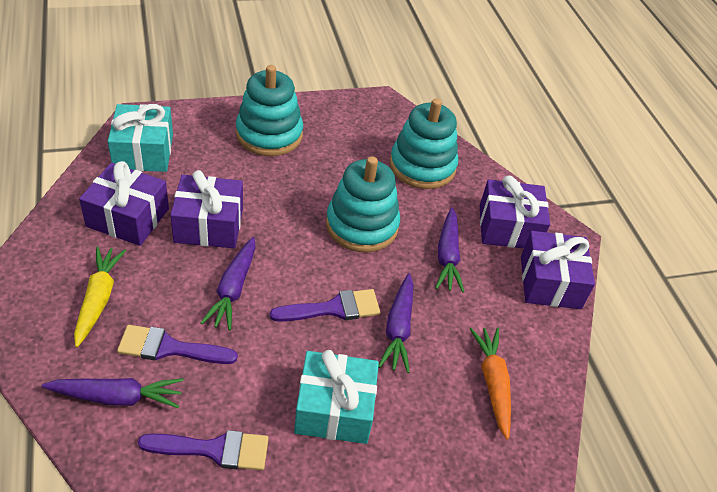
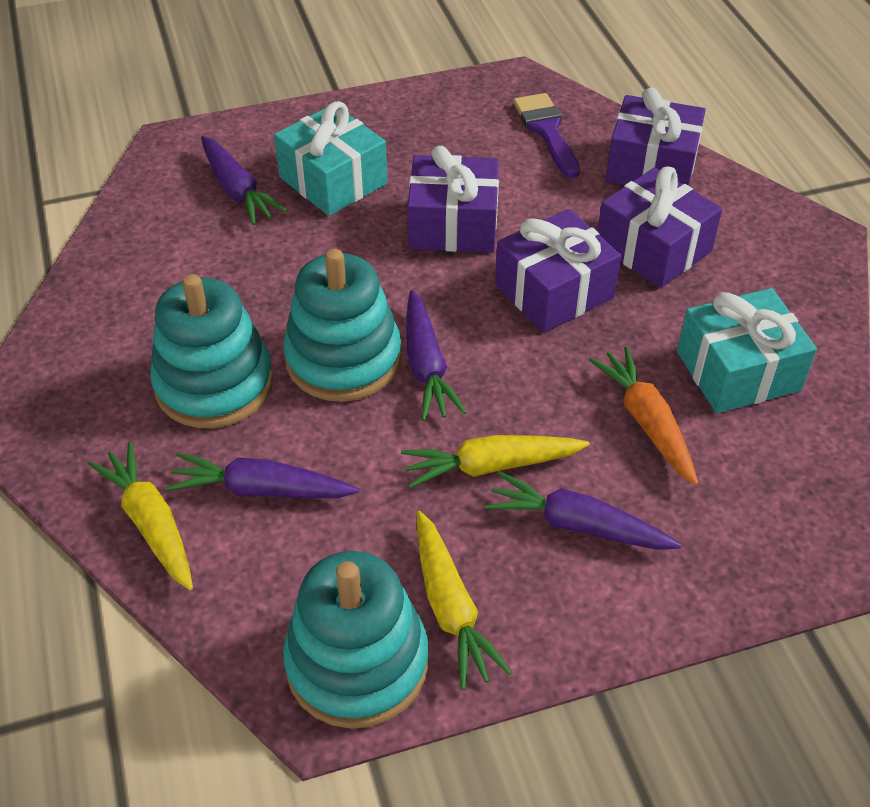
purple brush: 3 -> 1
yellow carrot: 1 -> 3

